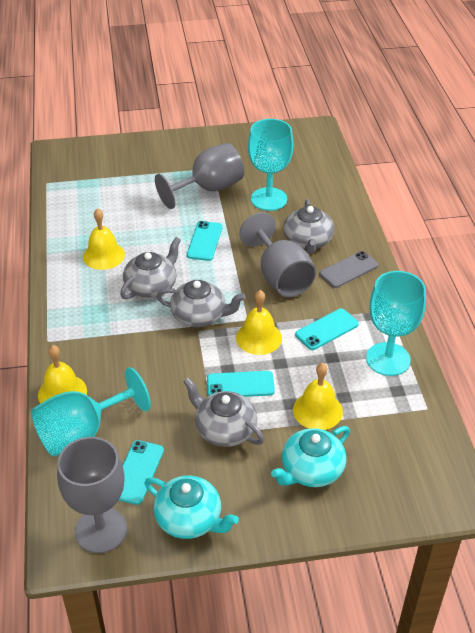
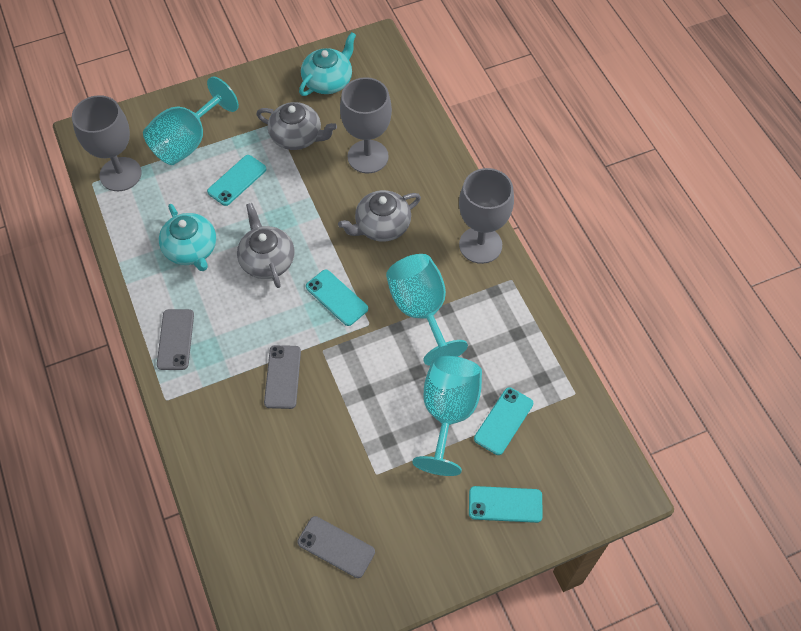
grey phone: 1 -> 3
grey teapot: 4 -> 3
yellow bell: 4 -> 0

